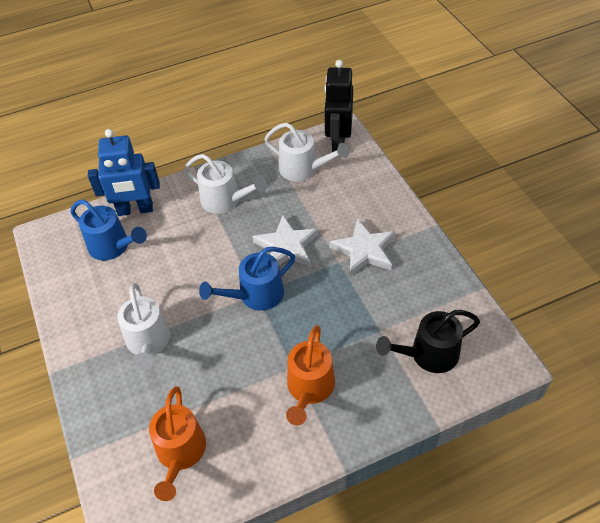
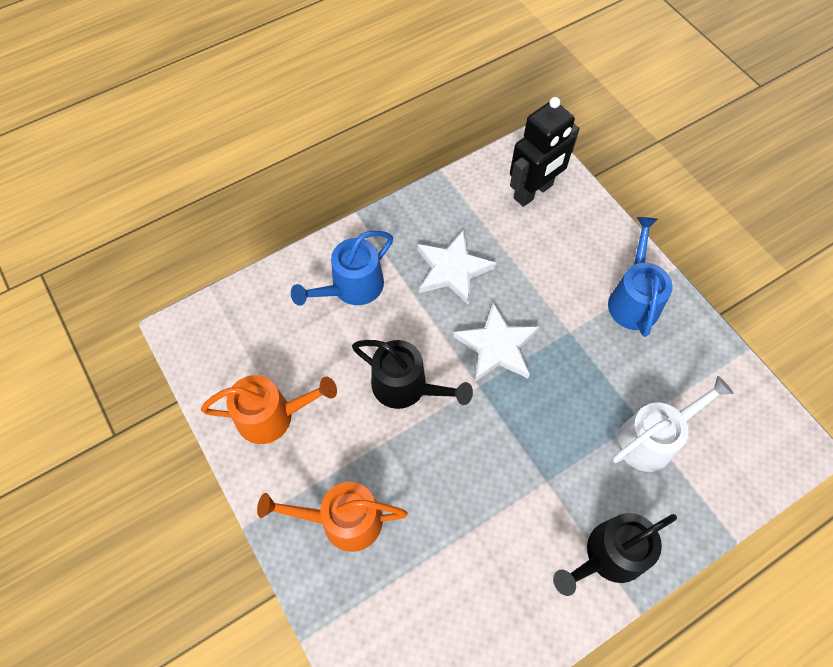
black watering can: 1 -> 2
blue robot: 1 -> 0
white watering can: 3 -> 1

